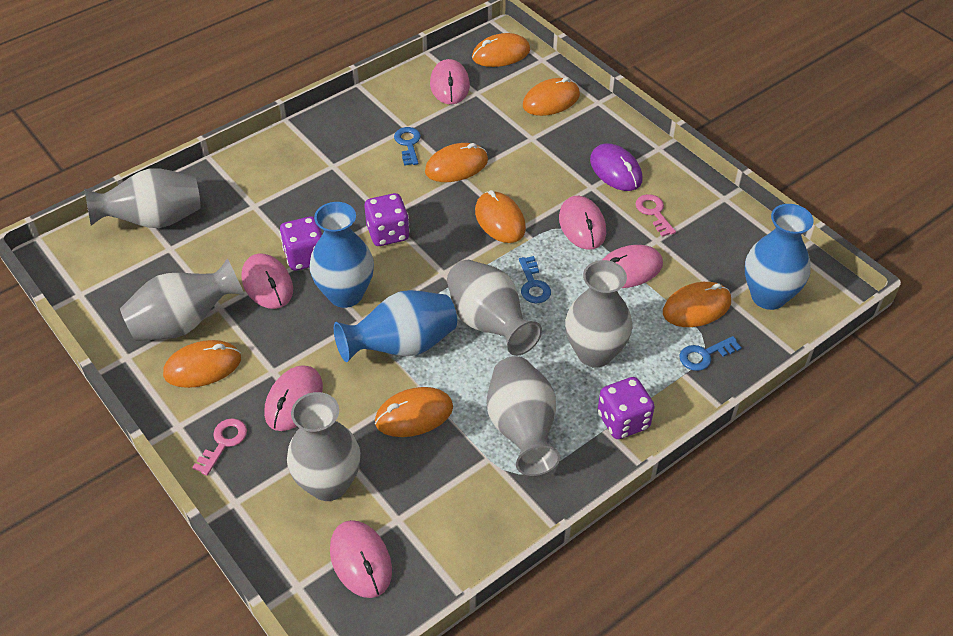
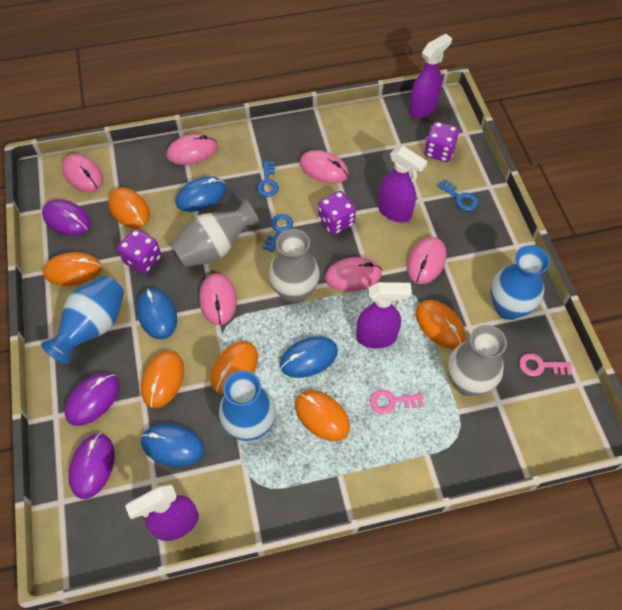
blue mouse: 0 -> 4
grey vase: 6 -> 3
orange mouse: 7 -> 6
purple mouse: 1 -> 3
purple spray bottle: 0 -> 4

